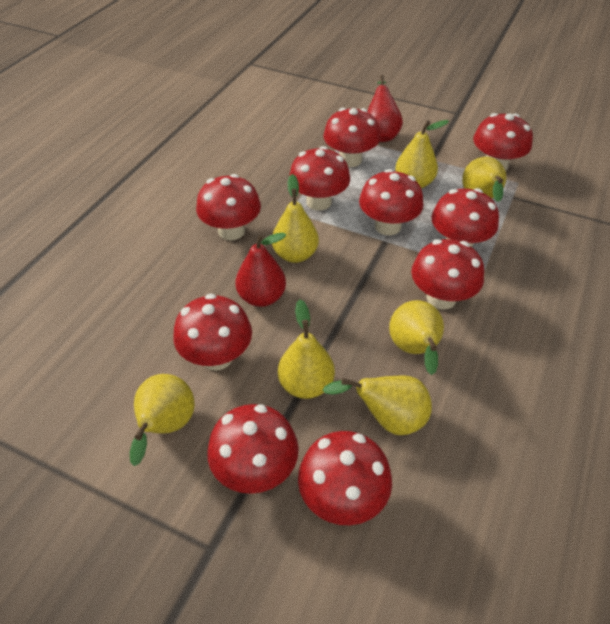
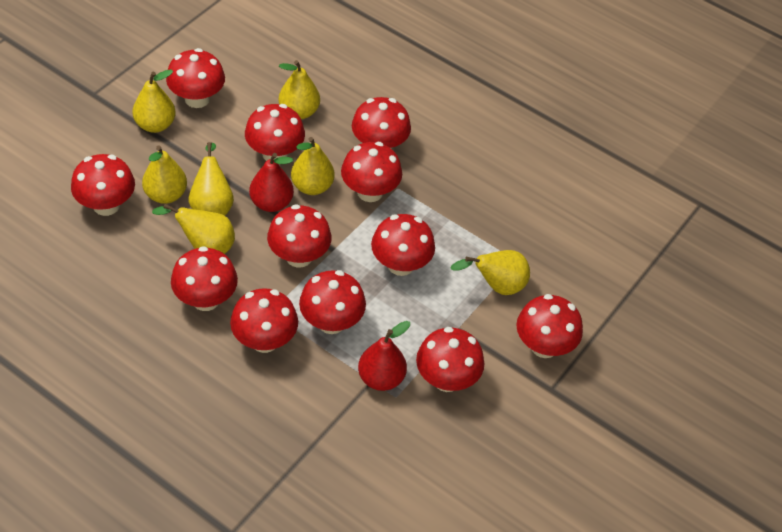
red mushroom: 10 -> 12

